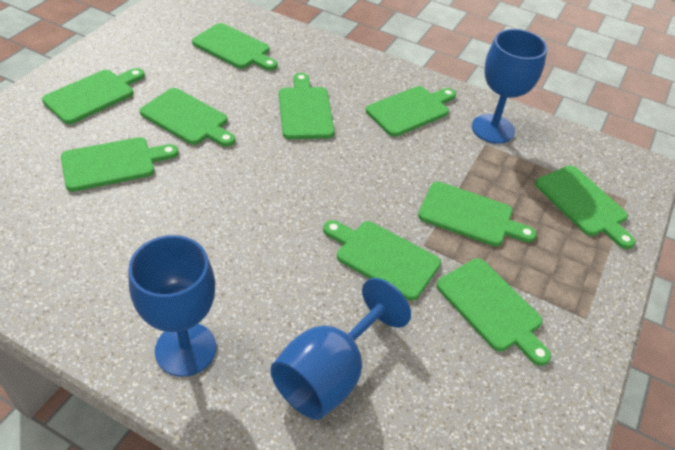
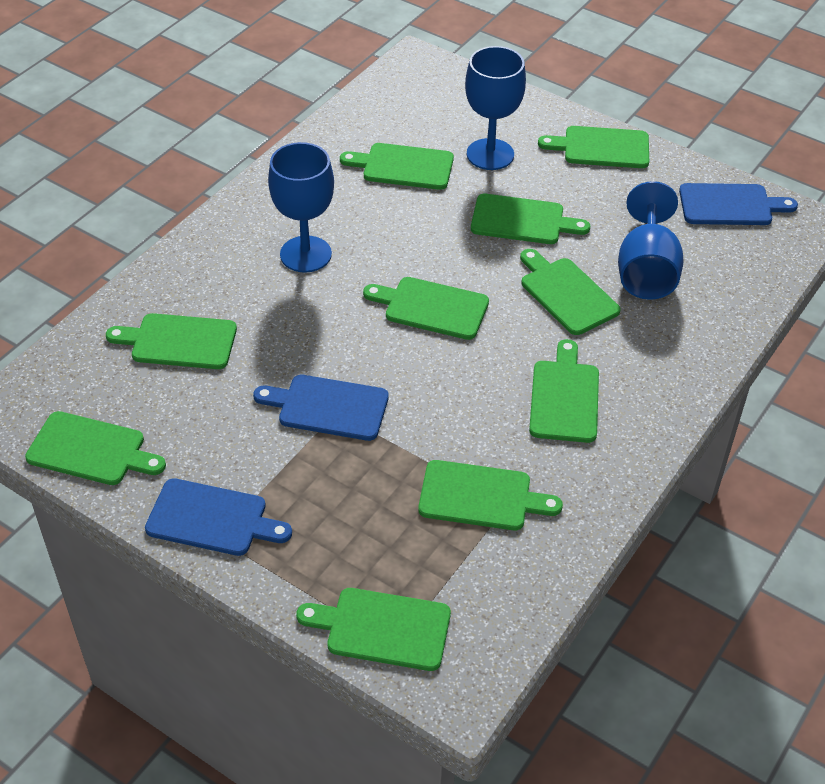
blue cutting board: 0 -> 3

